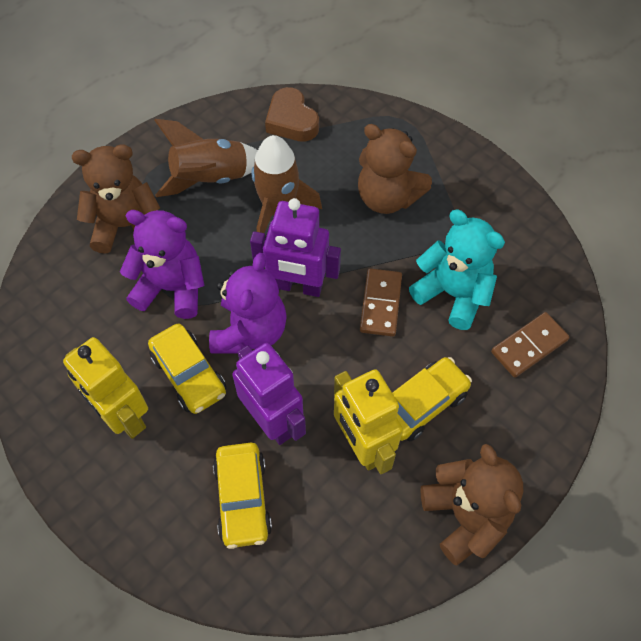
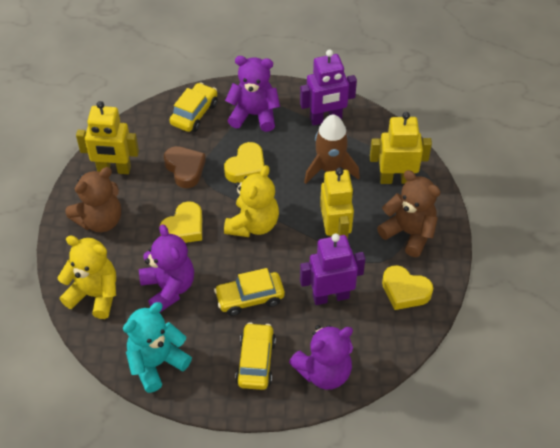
brown domino: 2 -> 0
brown rocket: 2 -> 1
brown teddy bear: 3 -> 2
purple teddy bear: 2 -> 3
yellow heart: 0 -> 3
yellow robot: 2 -> 3
yellow teddy bear: 0 -> 2

